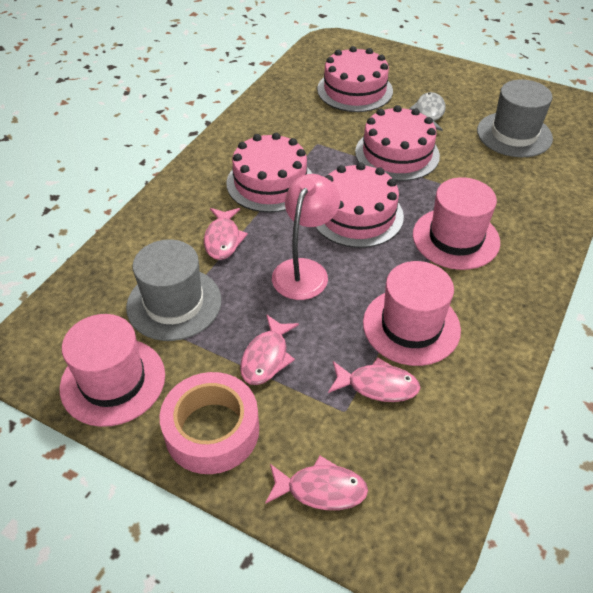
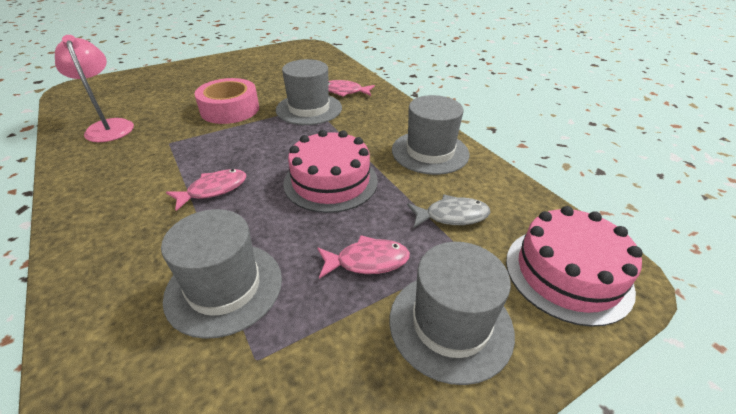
grey hat: 2 -> 4
pink cake: 4 -> 2
pink fish: 4 -> 3
pink hat: 3 -> 0

